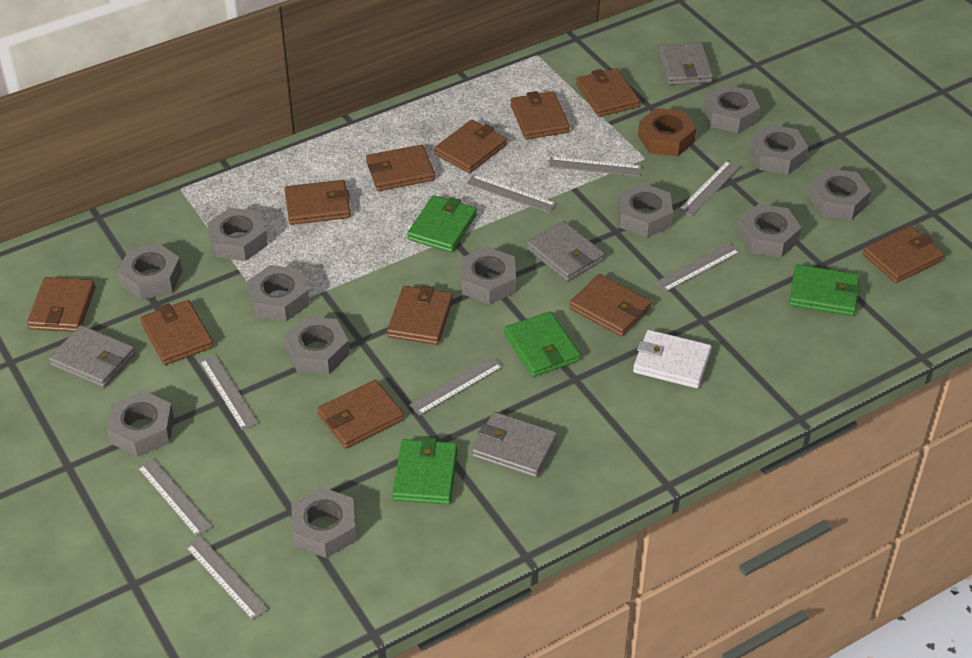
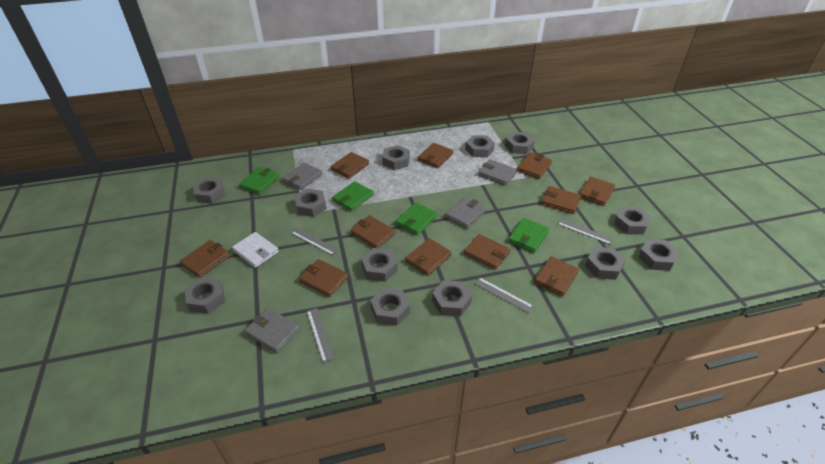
brown nut: 1 -> 0
grey ruler: 8 -> 4

